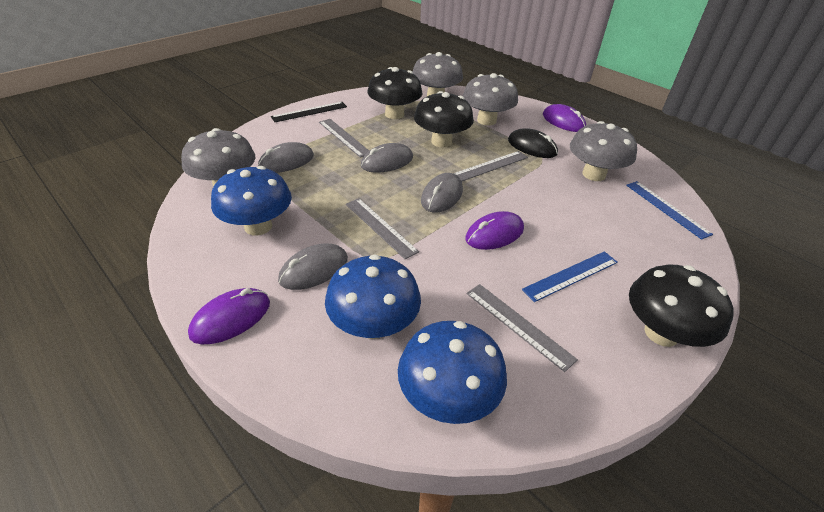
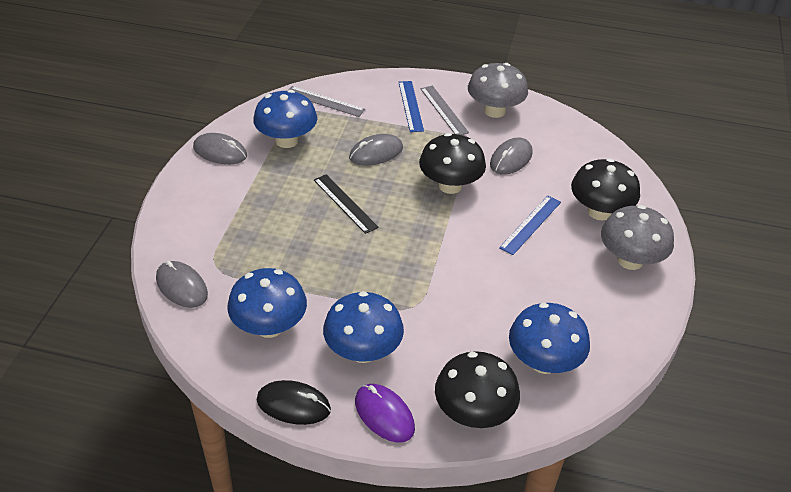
blue mushroom: 3 -> 4
grey mushroom: 4 -> 2
grey ruler: 4 -> 2
purple mouse: 3 -> 1

